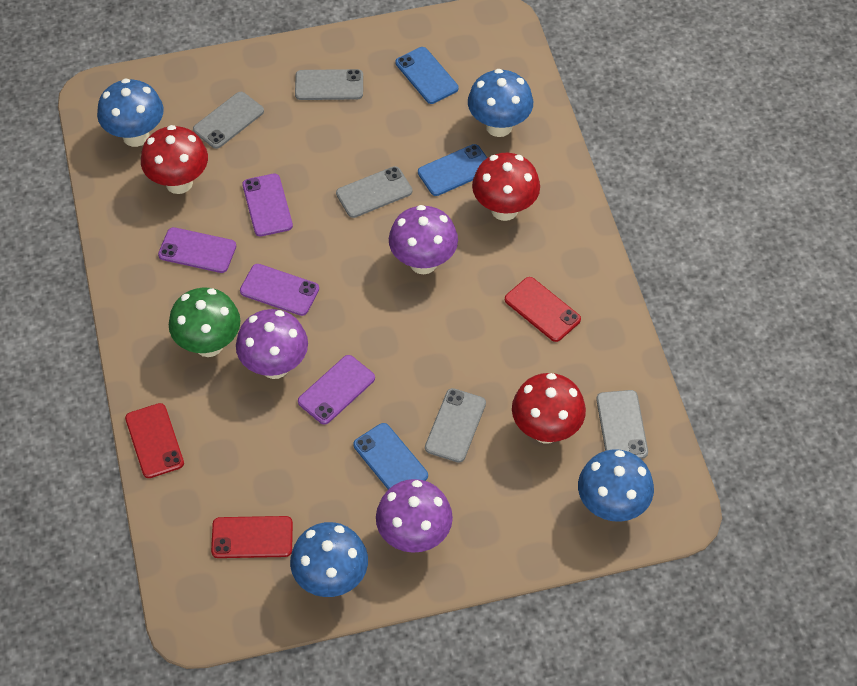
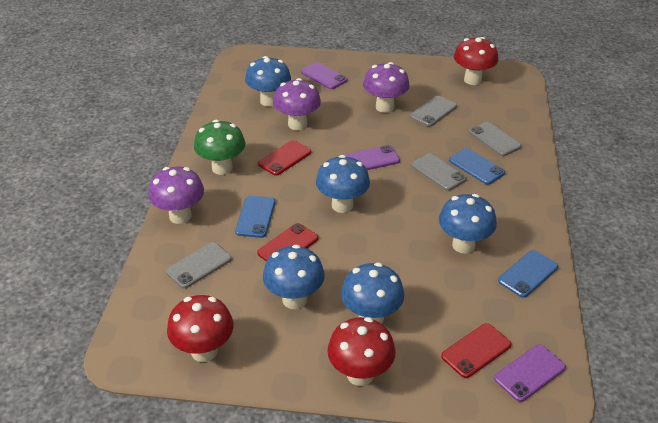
blue mushroom: 4 -> 5
grey phone: 5 -> 4
purple phone: 4 -> 3

